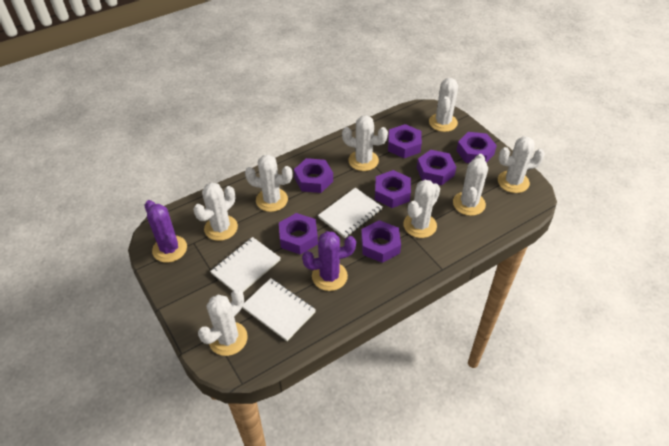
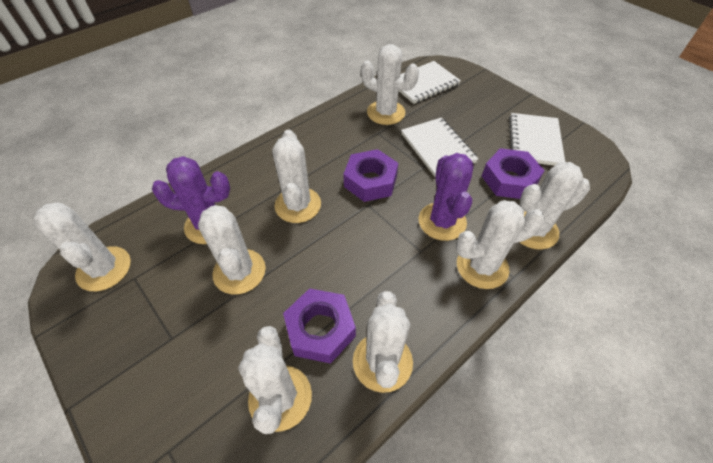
purple nut: 7 -> 3

